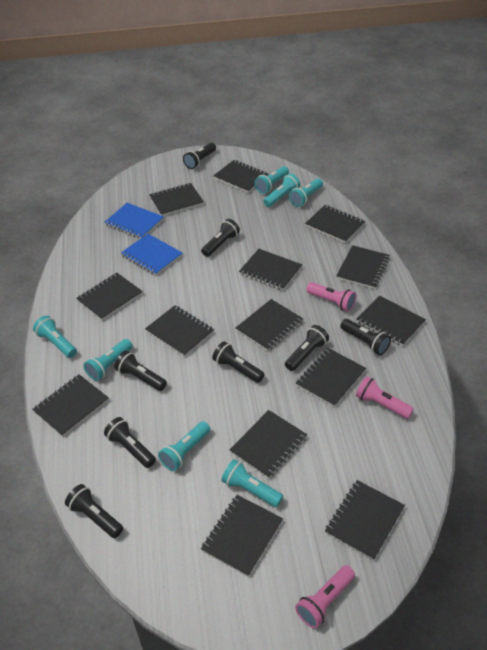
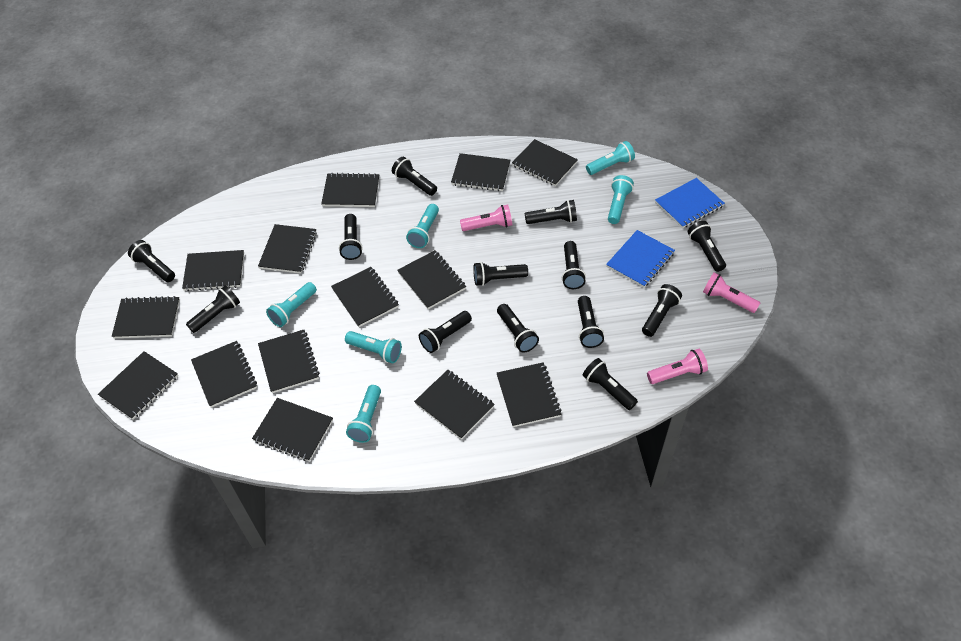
black flashlight: 8 -> 13
turquoise flashlight: 7 -> 6

